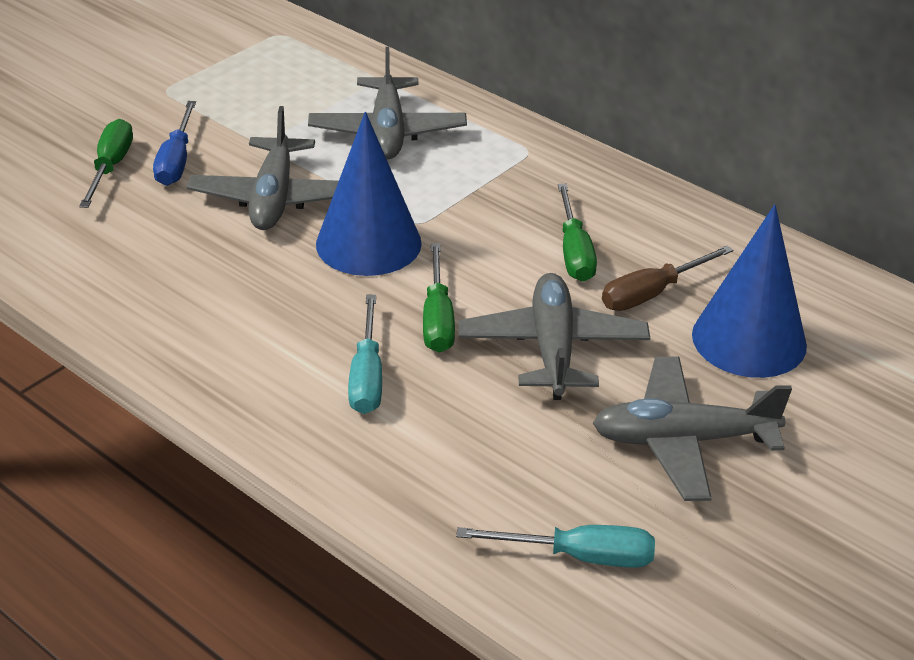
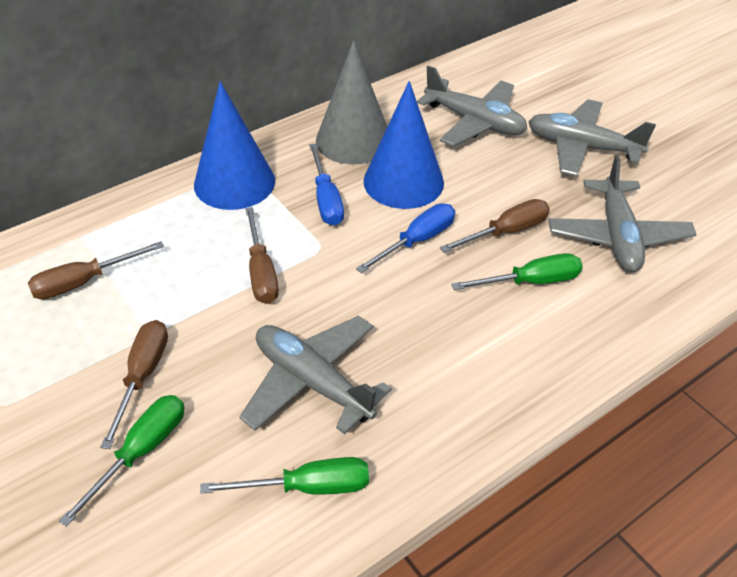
blue screwdriver: 1 -> 2
brown screwdriver: 1 -> 4
grey cone: 0 -> 1
turquoise screwdriver: 2 -> 0

